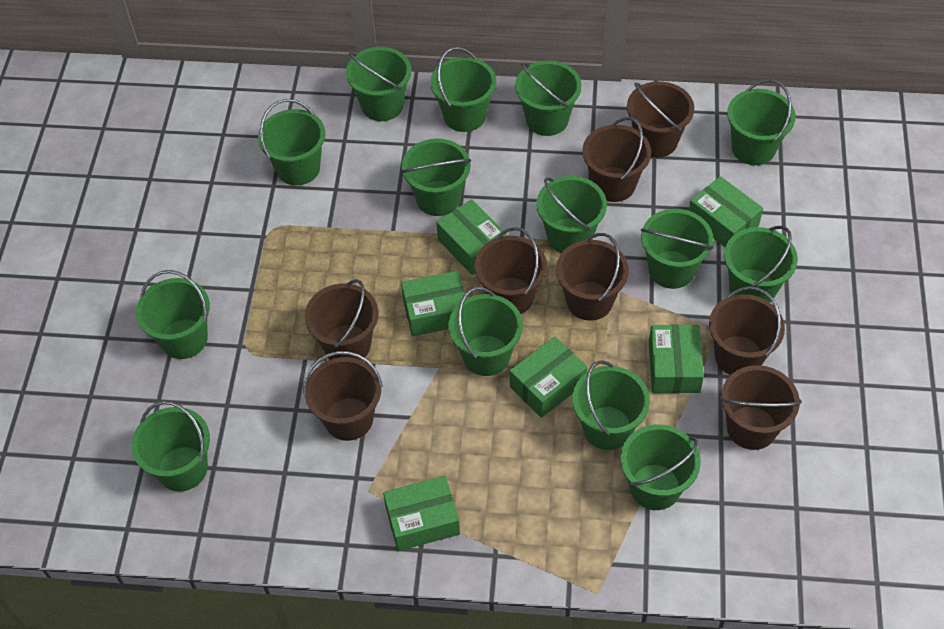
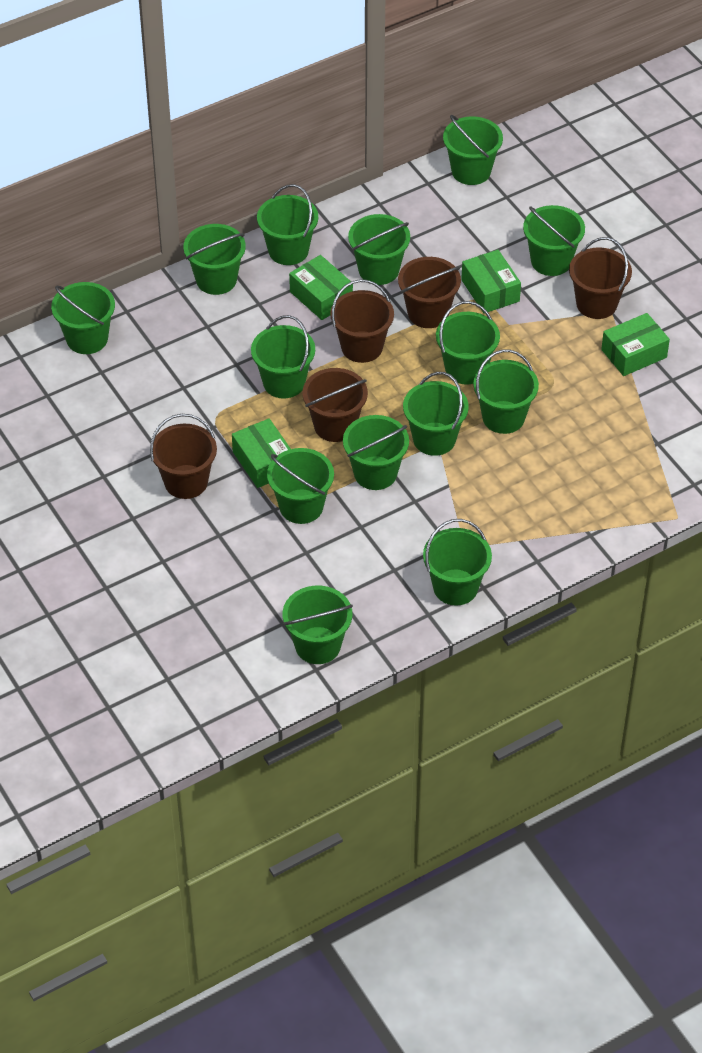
brown bucket: 8 -> 5
green box: 6 -> 4

